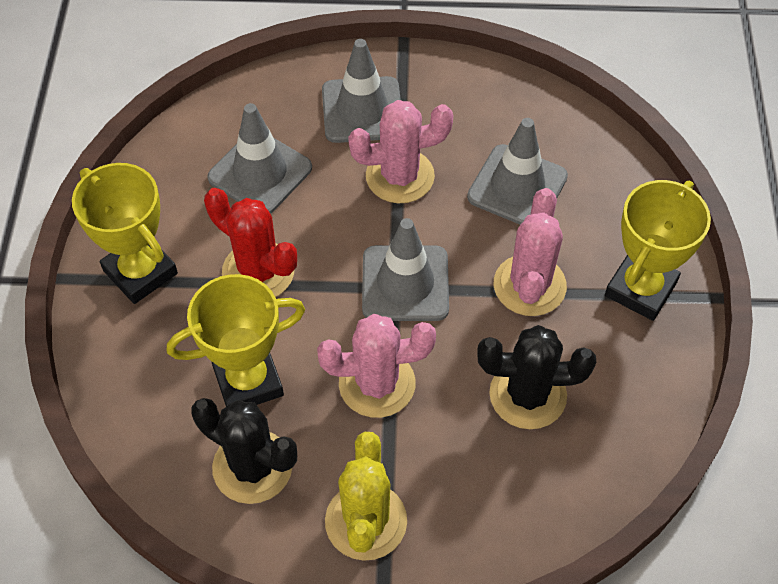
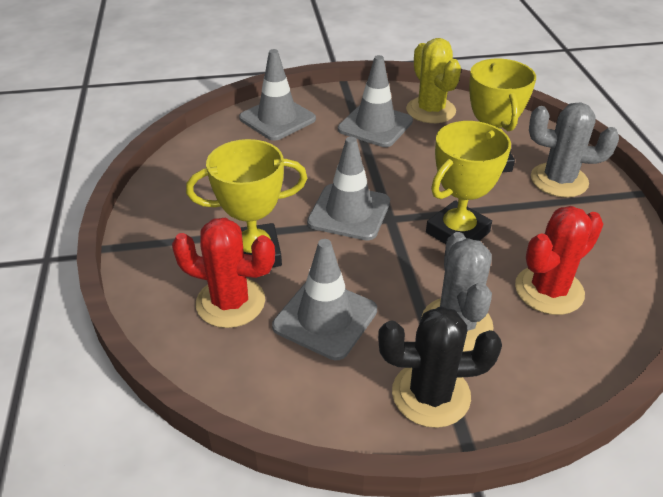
black cactus: 2 -> 1
grey cactus: 0 -> 2
pink cactus: 3 -> 0
red cactus: 1 -> 2

